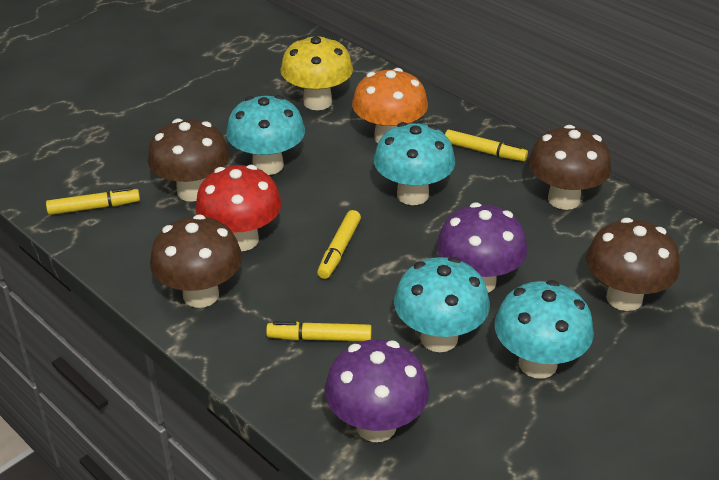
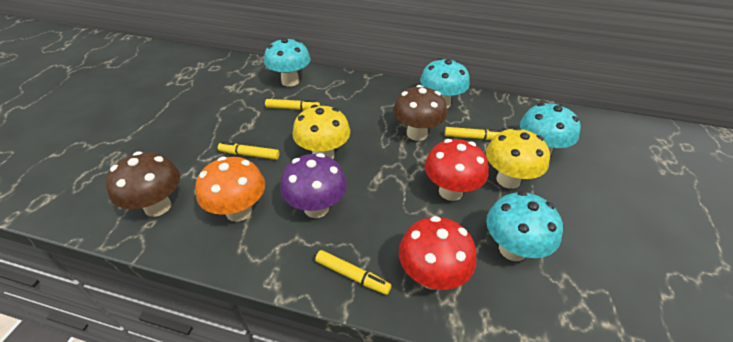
brown mushroom: 4 -> 2
purple mushroom: 2 -> 1
red mushroom: 1 -> 2
yellow mushroom: 1 -> 2

